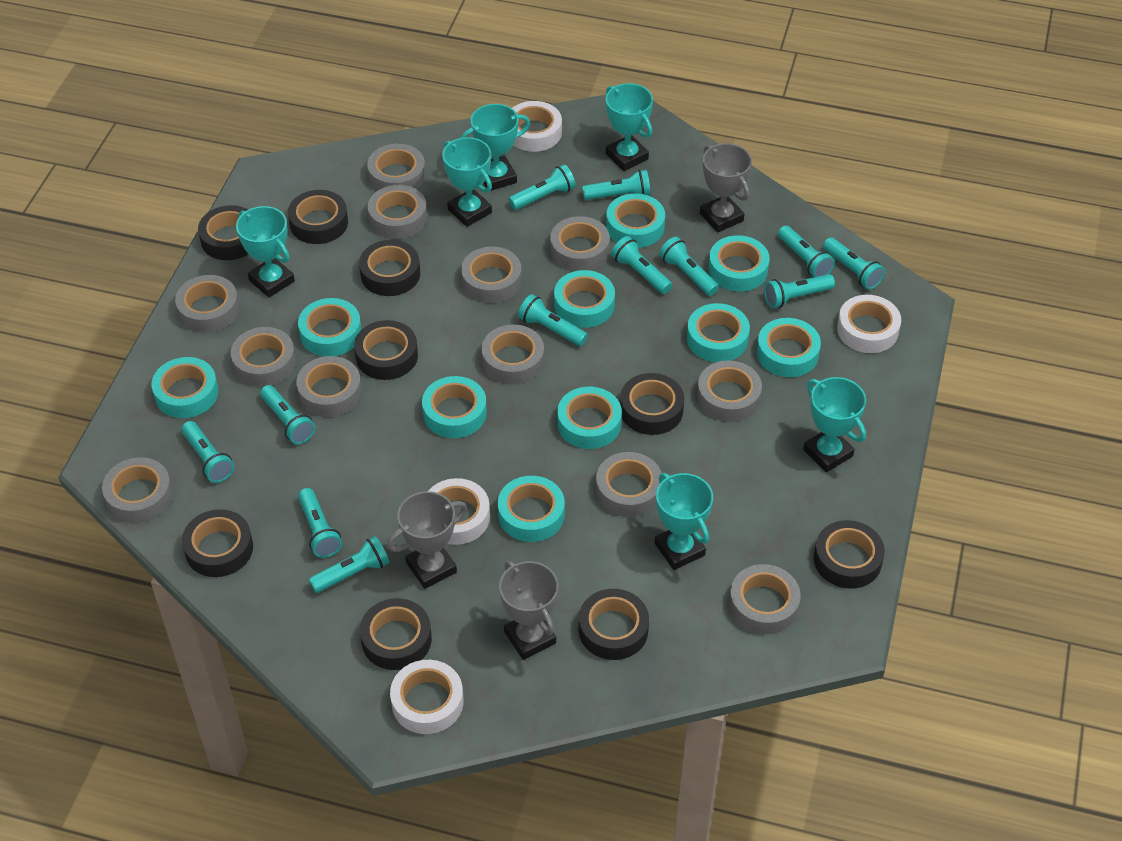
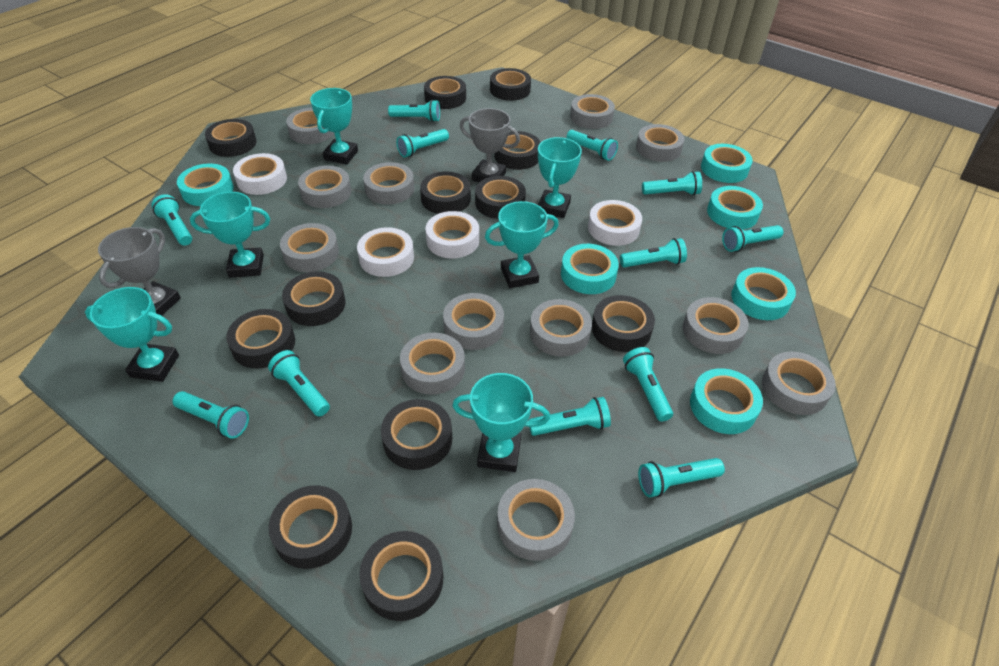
black tape: 9 -> 12
grey trophy: 3 -> 2
turquoise tape: 10 -> 6

